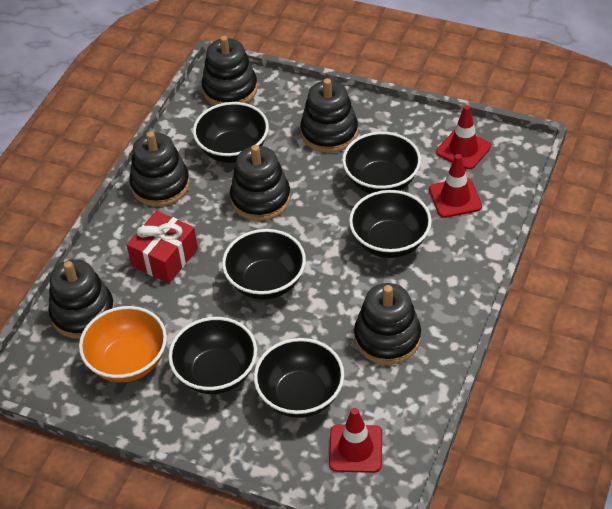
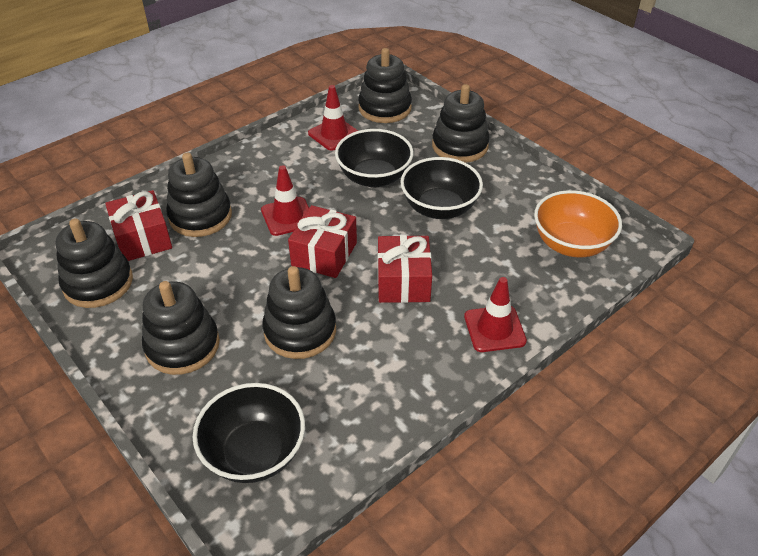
black bowl: 6 -> 3
red gift: 1 -> 3

